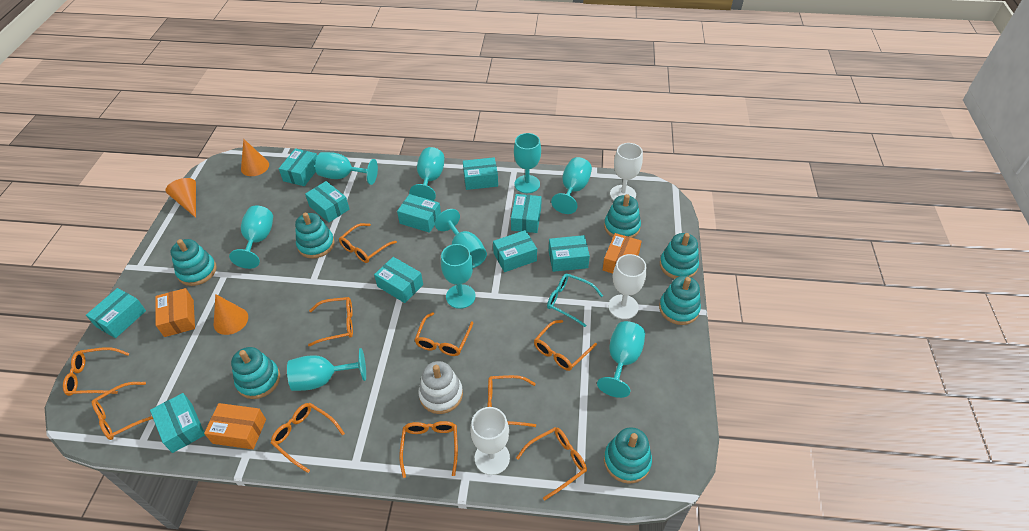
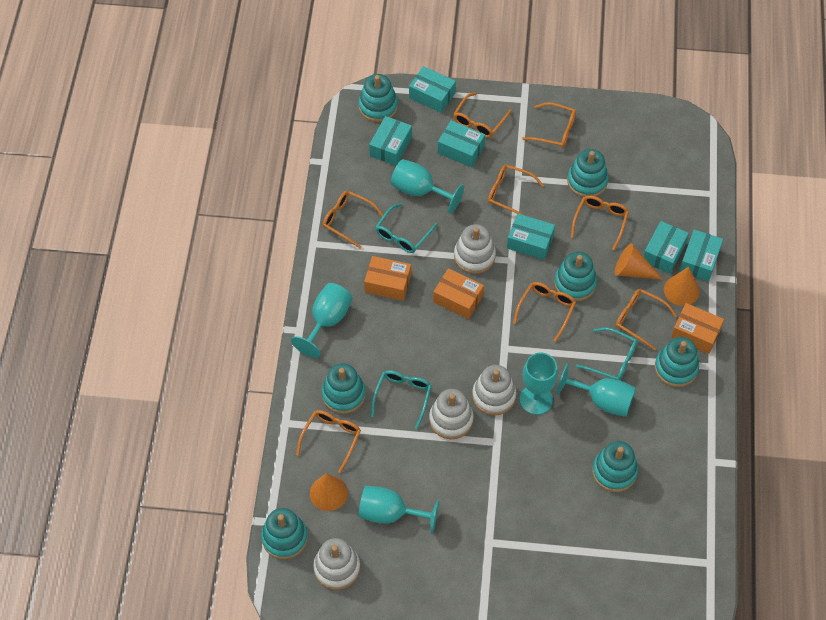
orange glasses: 10 -> 8
turquoise box: 10 -> 6
turquoise glasses: 1 -> 3
turquoise goblet: 9 -> 5
white goblet: 3 -> 0
white stacking toy: 1 -> 4

